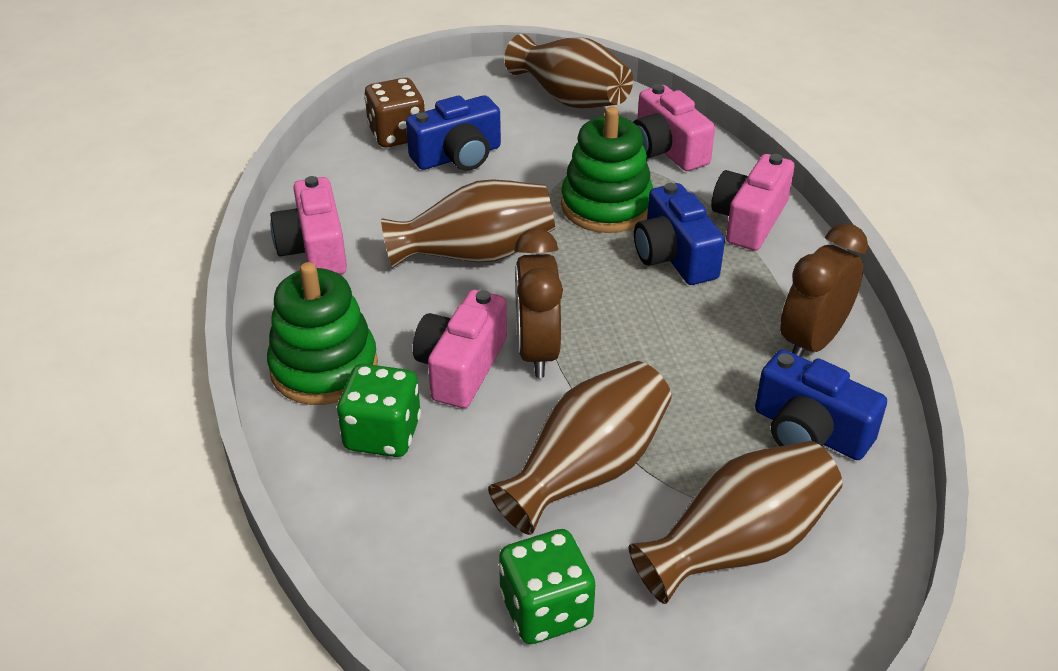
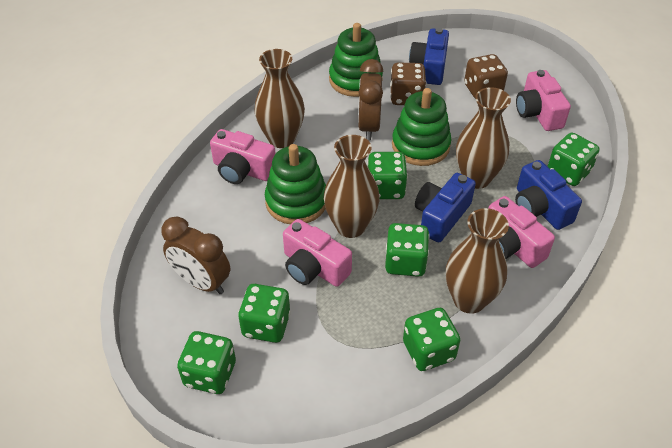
brown dice: 1 -> 2
green dice: 2 -> 6
green stacking toy: 2 -> 3

